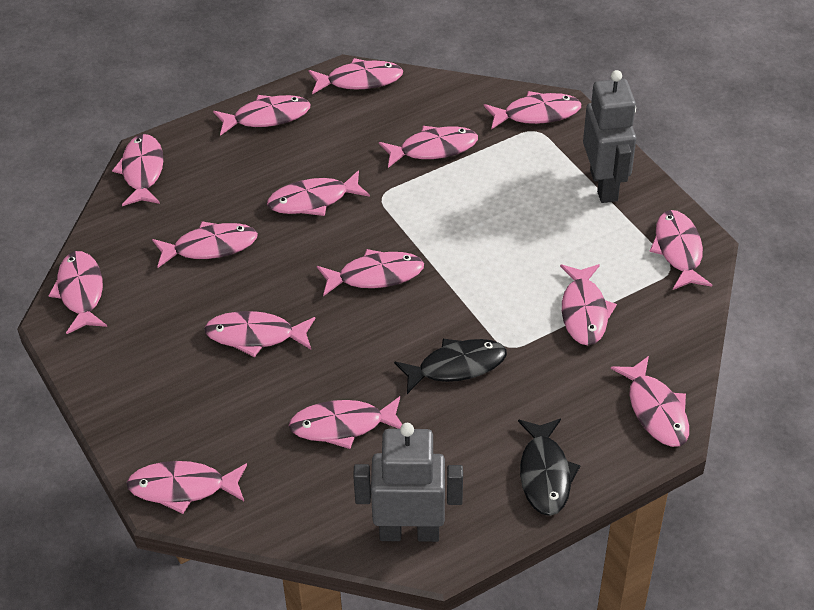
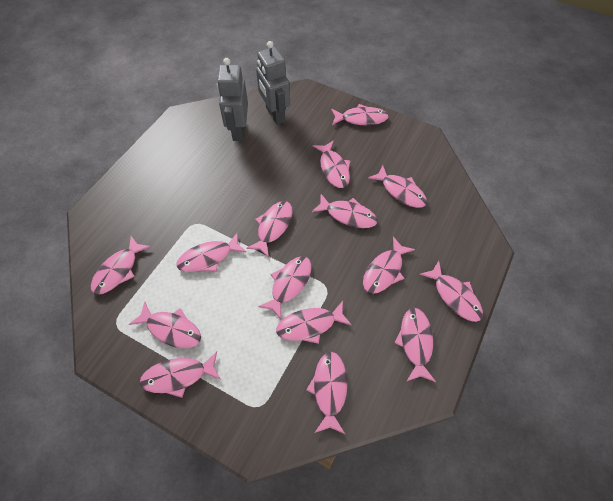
black fish: 2 -> 0

